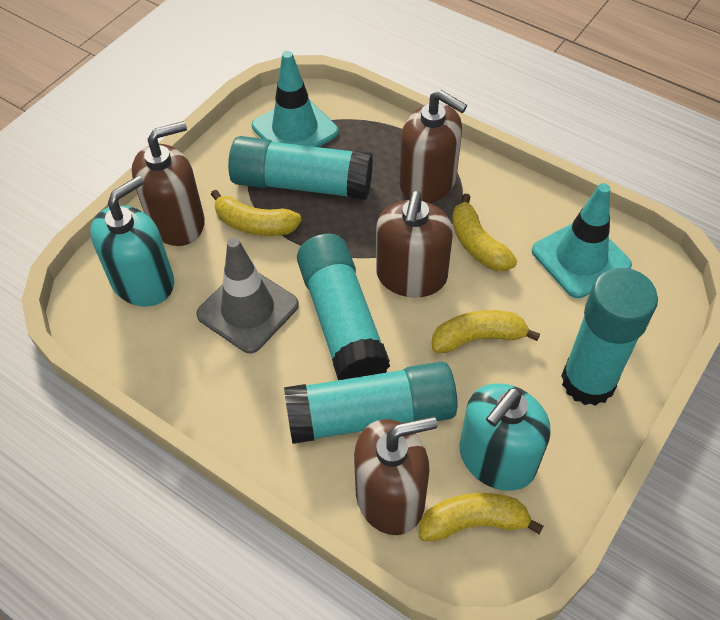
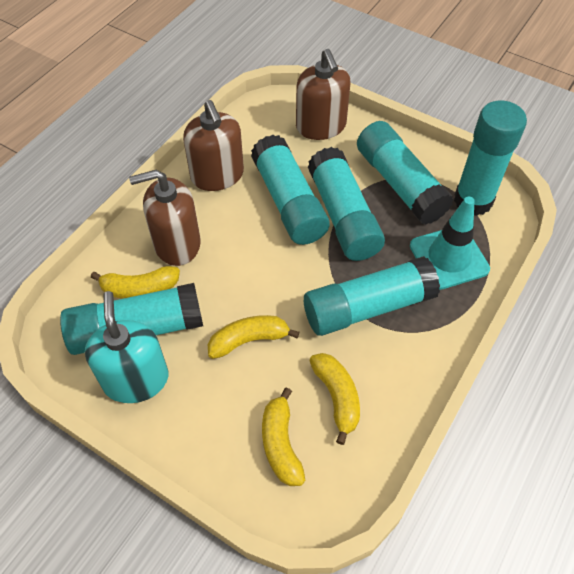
brown soap dispenser: 4 -> 3
grey traffic cone: 1 -> 0
turquoise glue stick: 4 -> 6
turquoise soap dispenser: 2 -> 1
turquoise traffic cone: 2 -> 1

